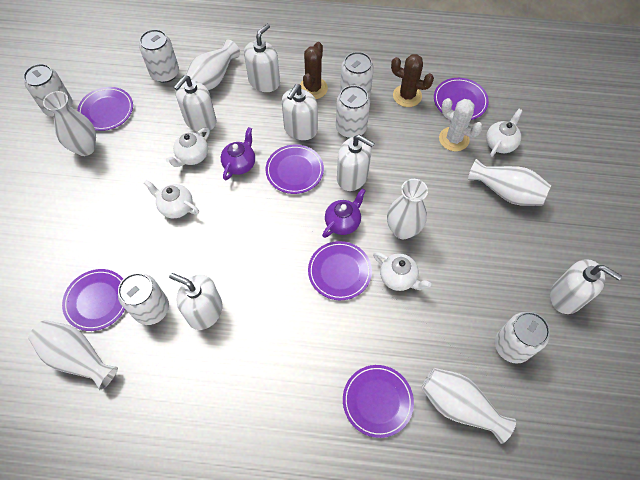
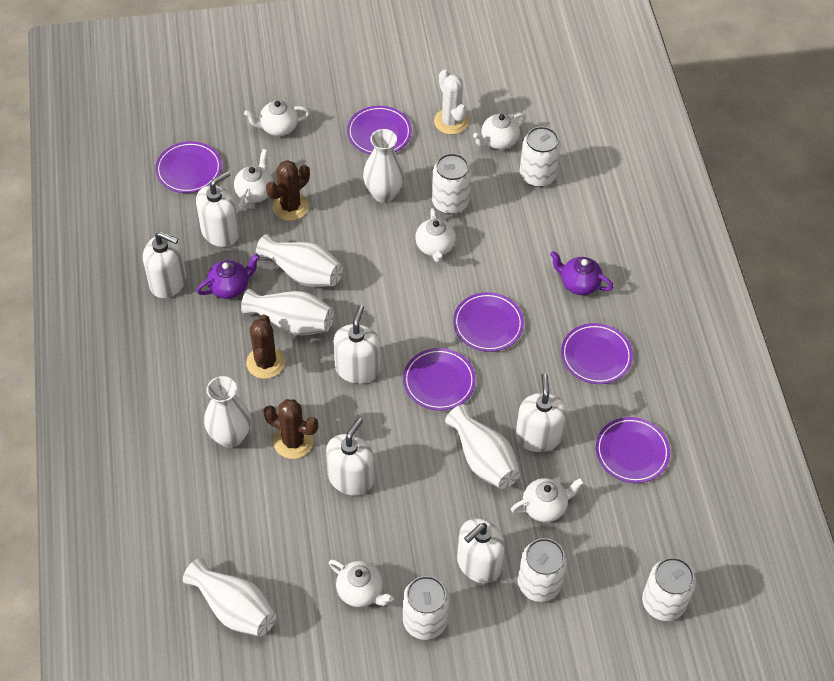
brown cactus: 2 -> 3
white can: 6 -> 5
white teapot: 4 -> 6

